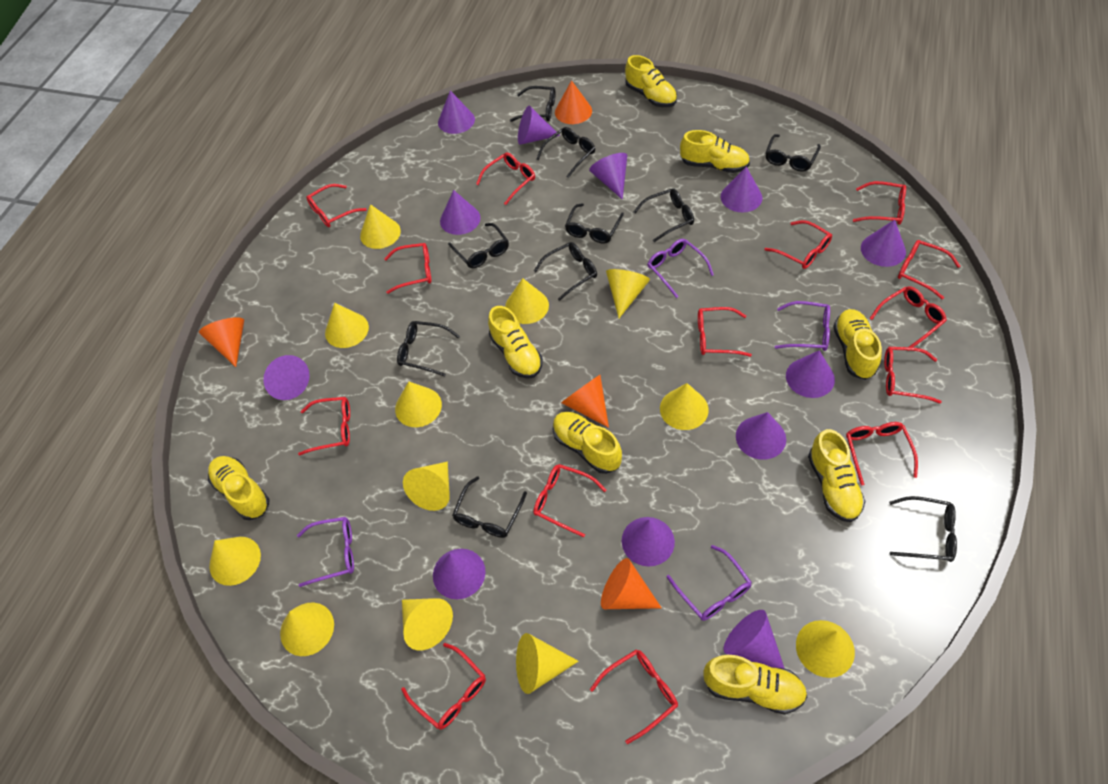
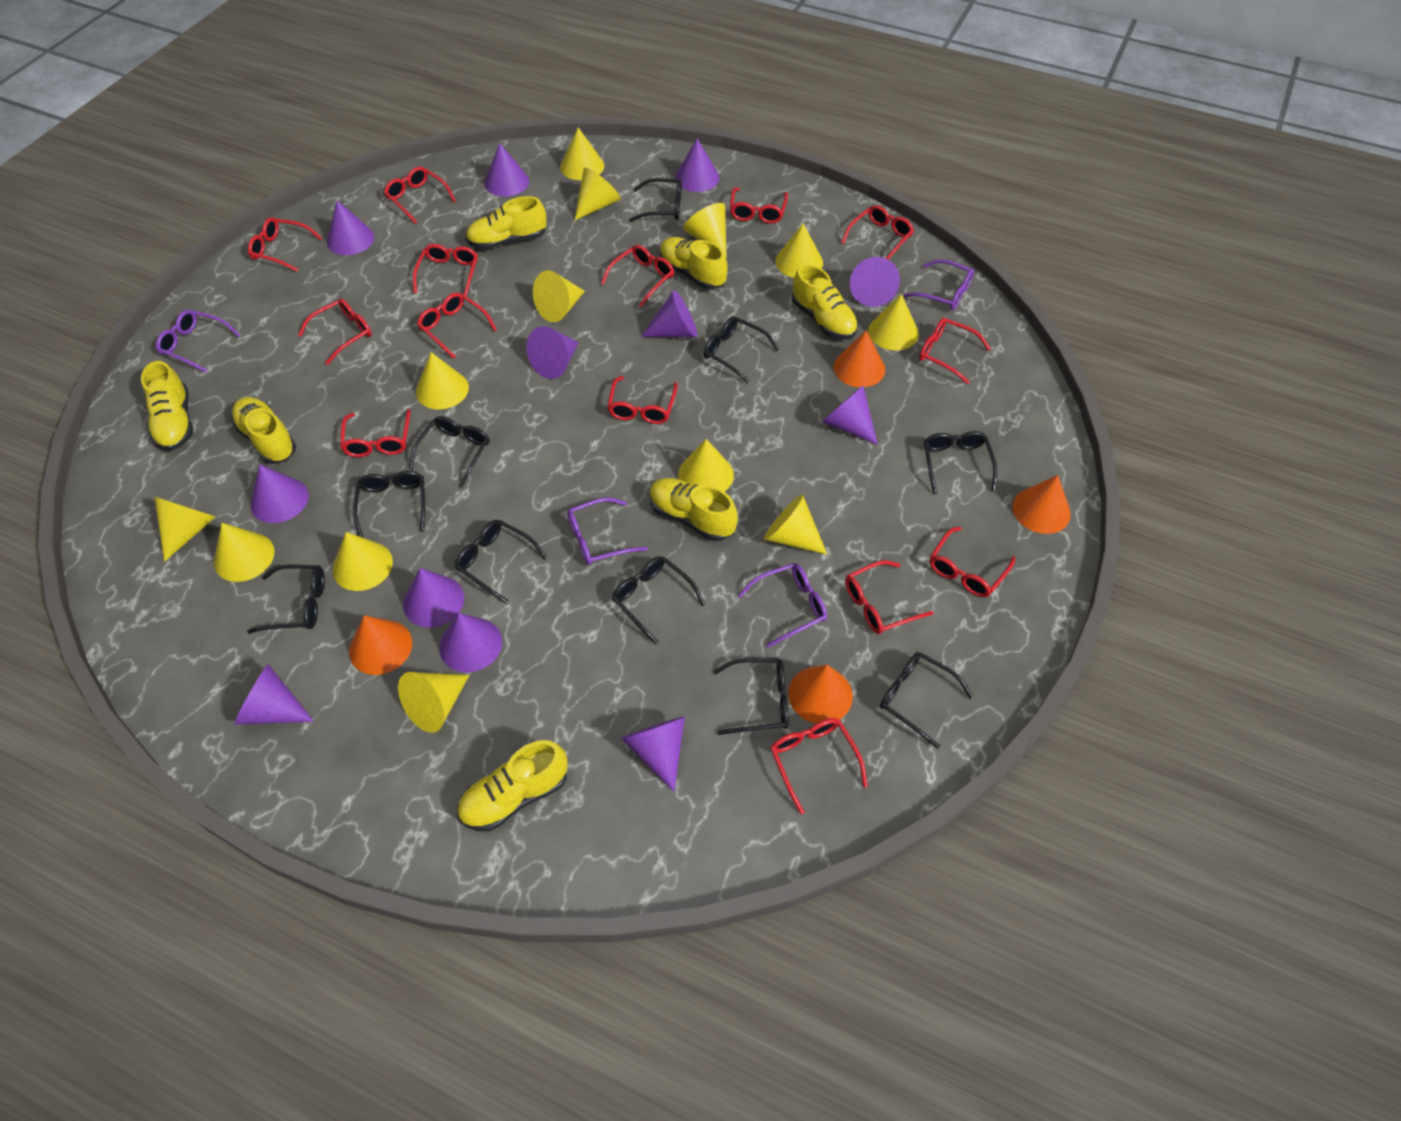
yellow cone: 12 -> 13
yellow shoe: 8 -> 7

